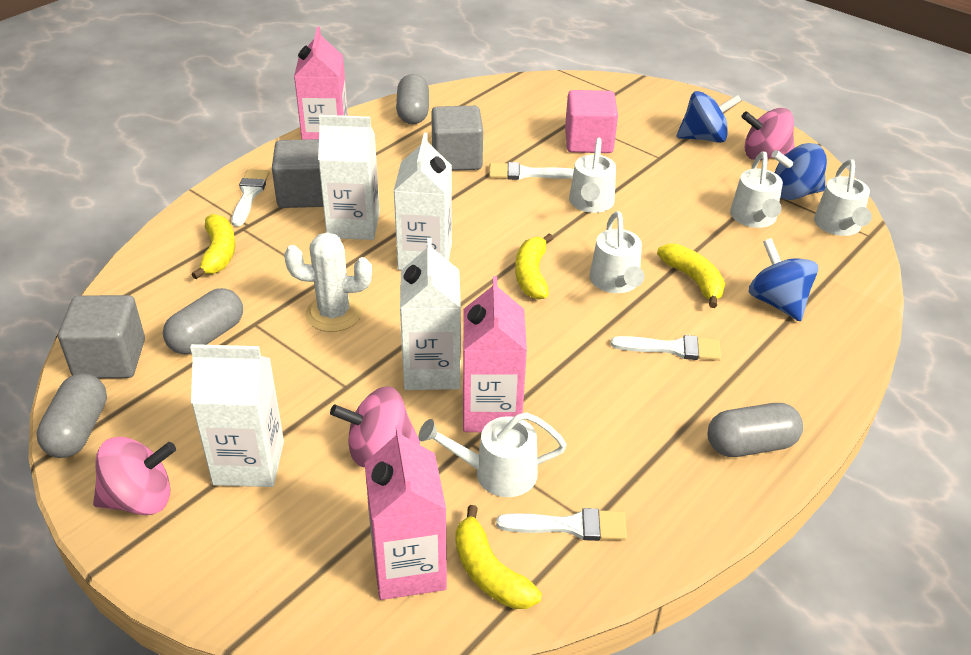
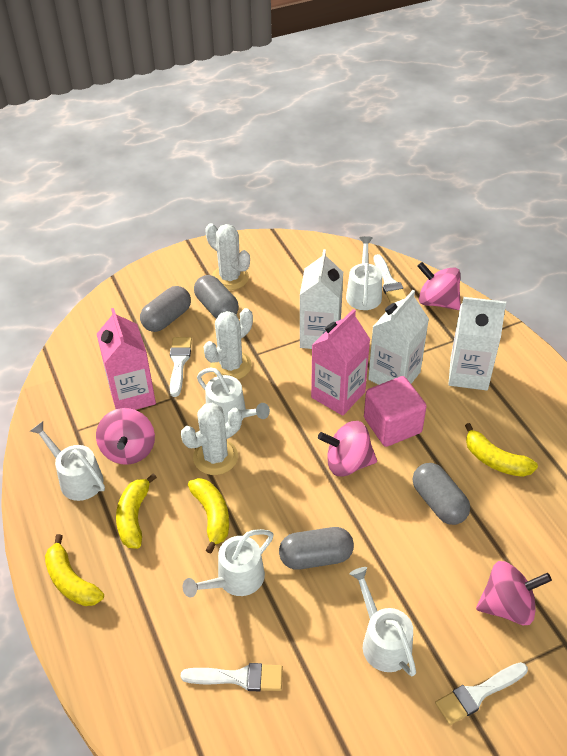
blue spinning top: 3 -> 0
grey cube: 3 -> 0
pink carton: 3 -> 2
pink spinning top: 3 -> 4
white cactus: 1 -> 3
white carton: 4 -> 3

